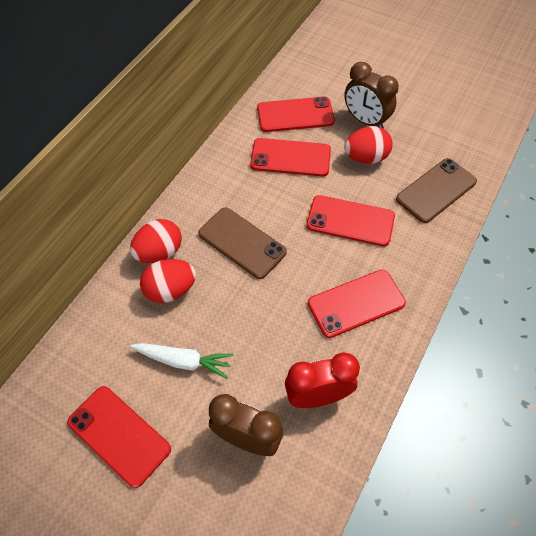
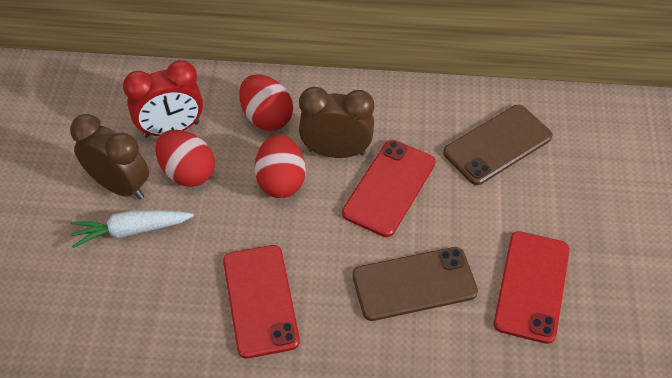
red phone: 5 -> 3

